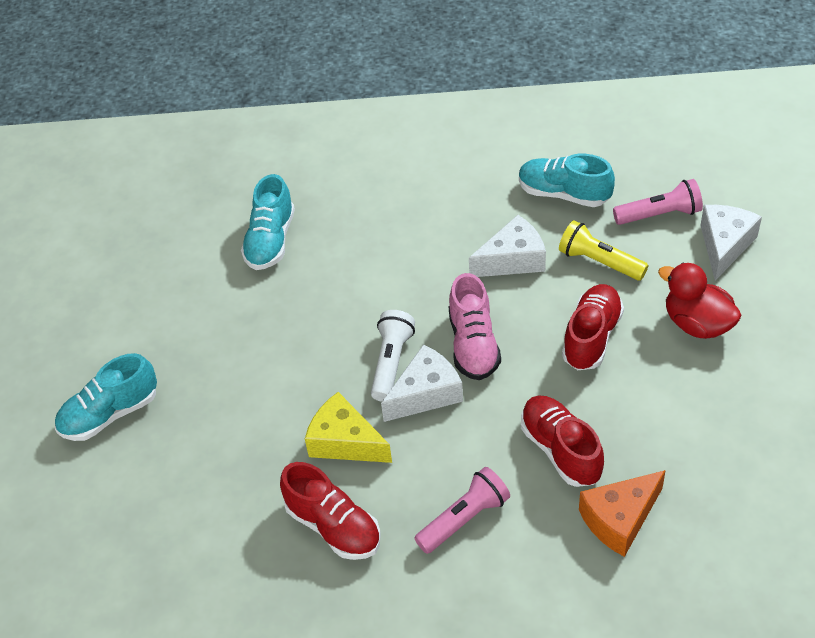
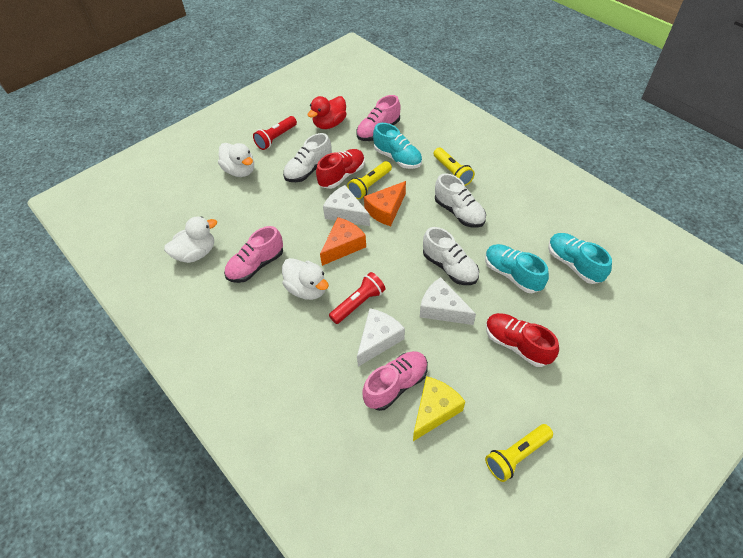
orange cheese: 1 -> 2
pink flashlight: 2 -> 0
pink shoe: 1 -> 3
red flashlight: 0 -> 2
red shoe: 3 -> 2
white duck: 0 -> 3
white flashlight: 1 -> 0
white shoe: 0 -> 3
yellow flashlight: 1 -> 3

